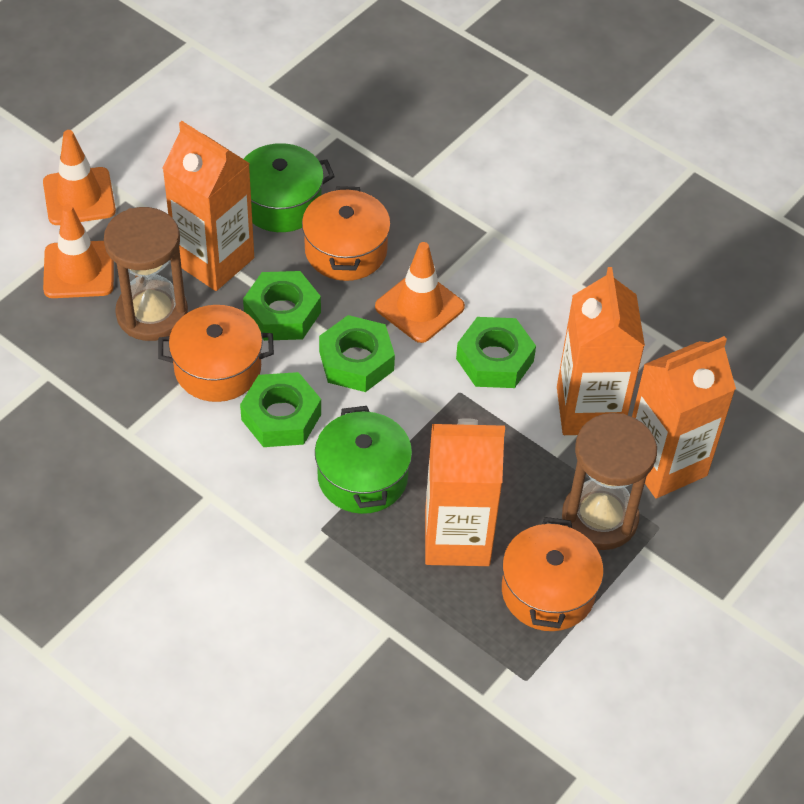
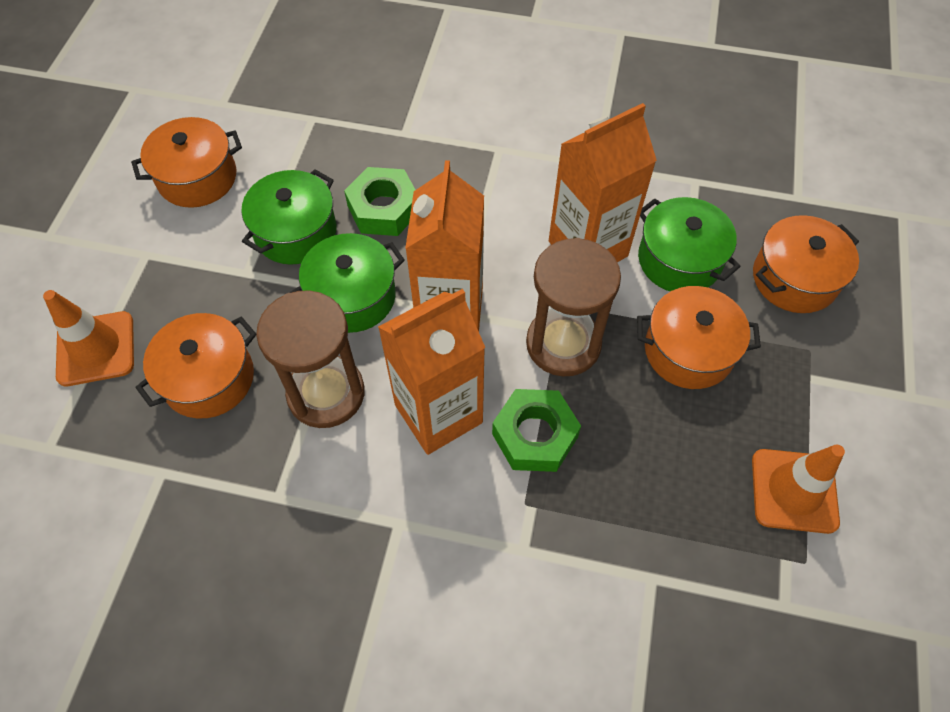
green nut: 4 -> 2
green pot: 2 -> 3
orange carton: 4 -> 3
orange pot: 3 -> 4
orange traffic cone: 3 -> 2

